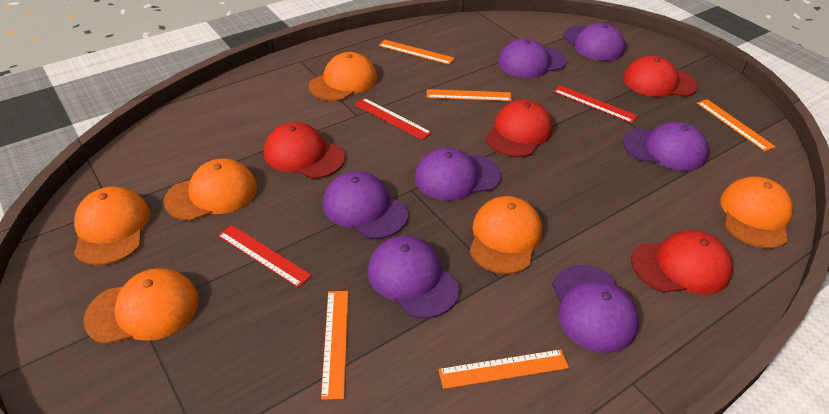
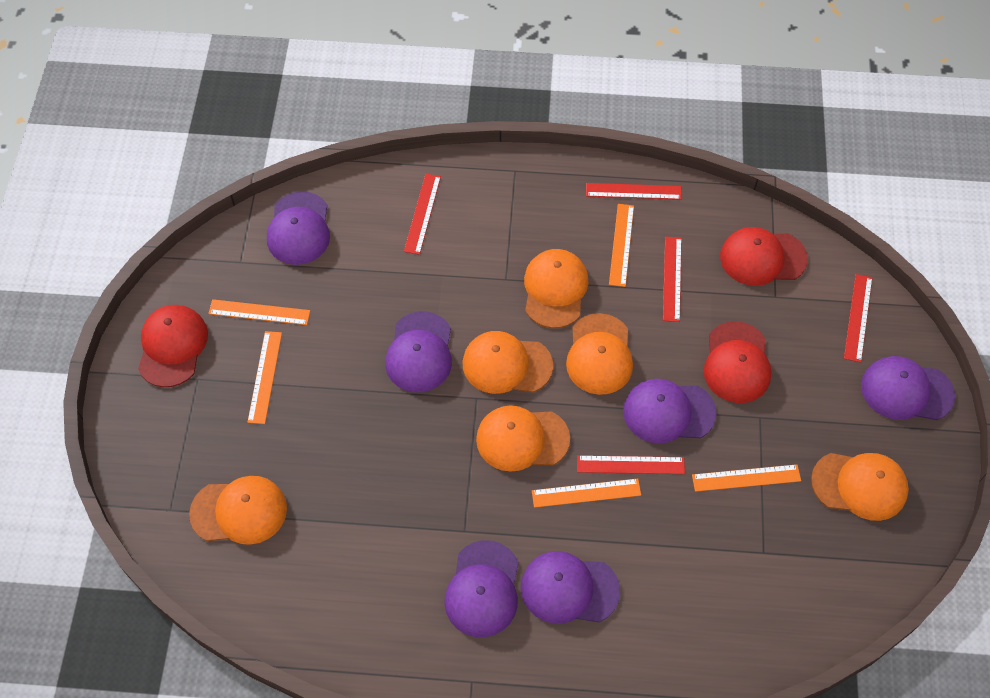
purple cap: 7 -> 6
red cap: 4 -> 3
red ruler: 3 -> 5

